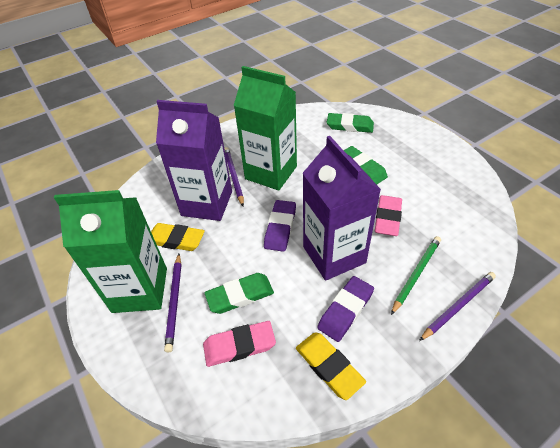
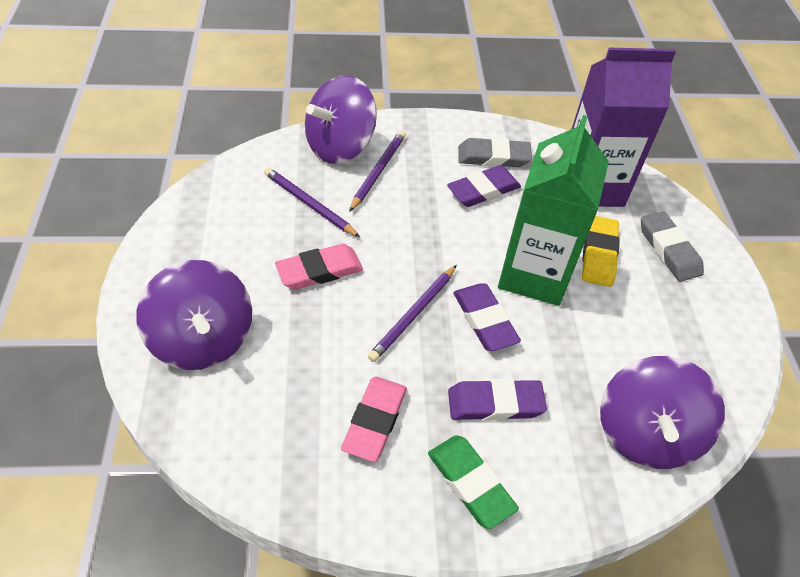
green carton: 2 -> 1
green eraser: 3 -> 1
green pencil: 1 -> 0
grey eraser: 0 -> 2
purple carton: 2 -> 1
purple eraser: 2 -> 3
purple spinning top: 0 -> 3
yellow eraser: 2 -> 1

